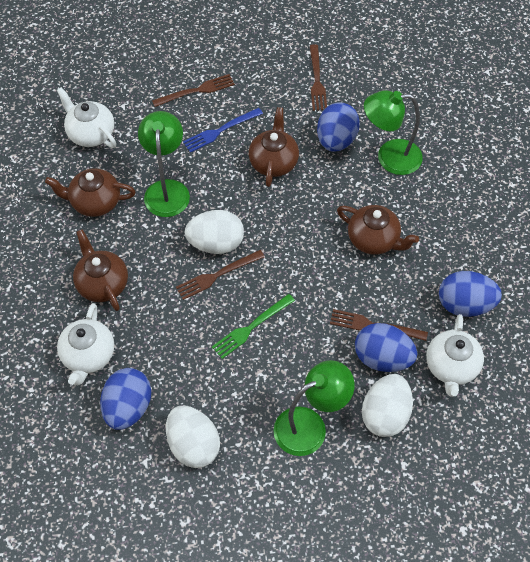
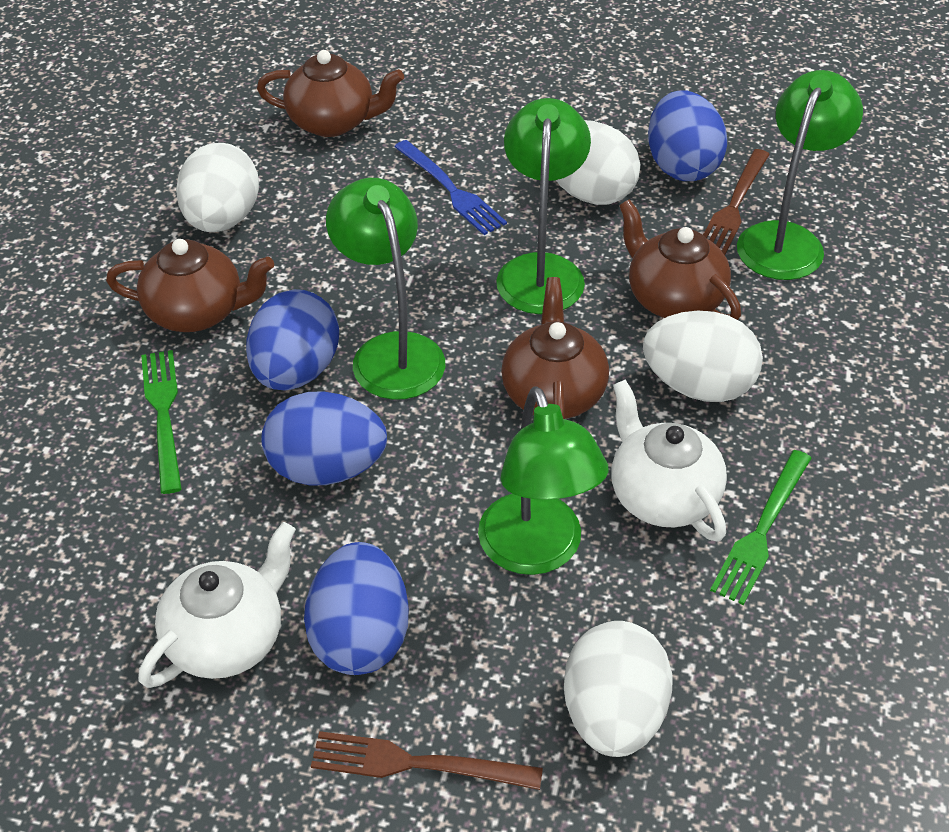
brown fork: 4 -> 2
green fork: 1 -> 2
green lamp: 3 -> 4
white egg: 3 -> 4
white teapot: 3 -> 2

